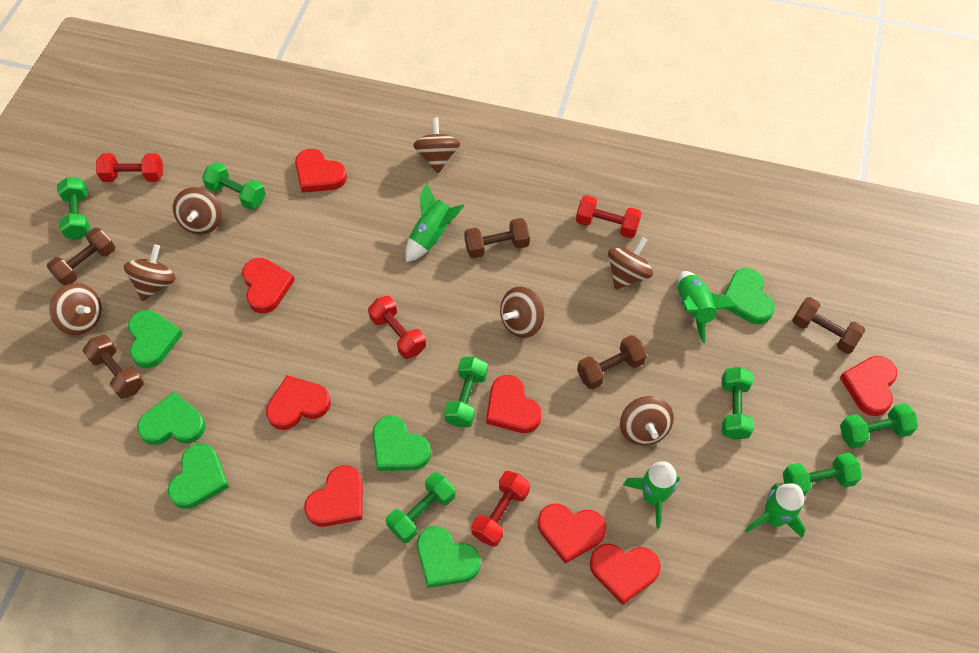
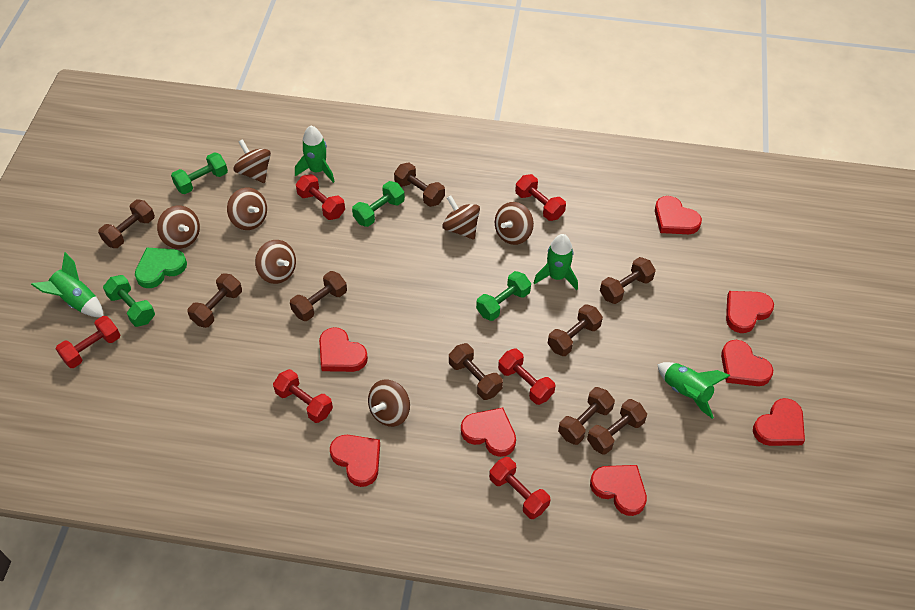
brown dumbbell: 5 -> 9
green dumbbell: 7 -> 4
green heart: 6 -> 1
red dumbbell: 4 -> 6

